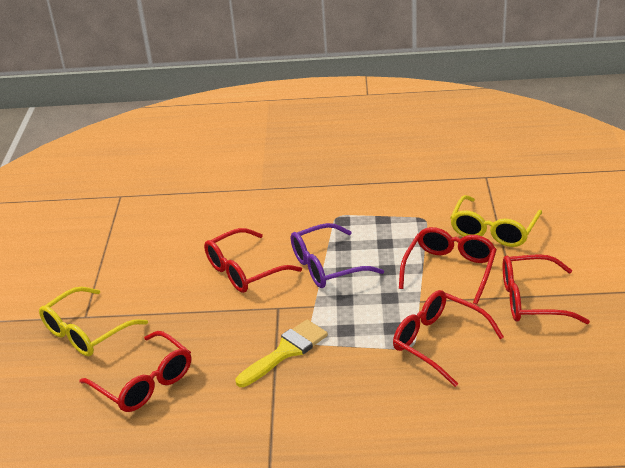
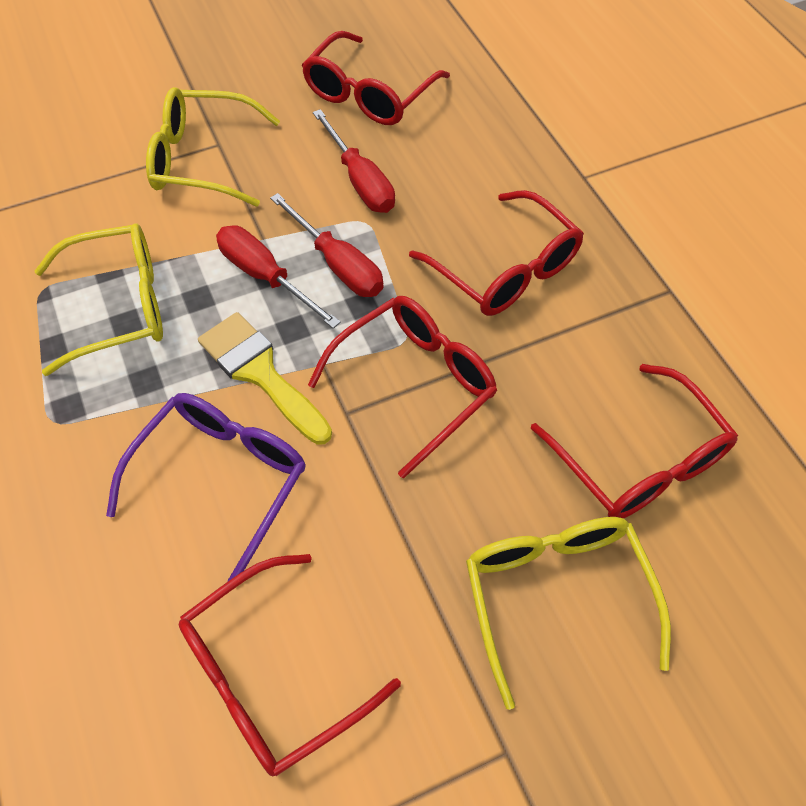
red screwdriver: 0 -> 3
yellow glasses: 2 -> 3

